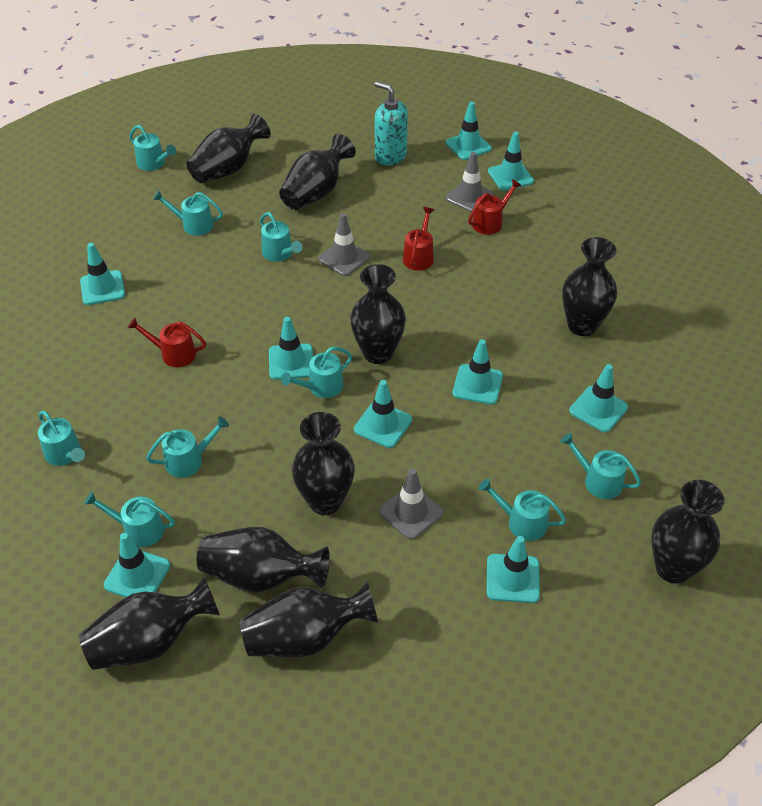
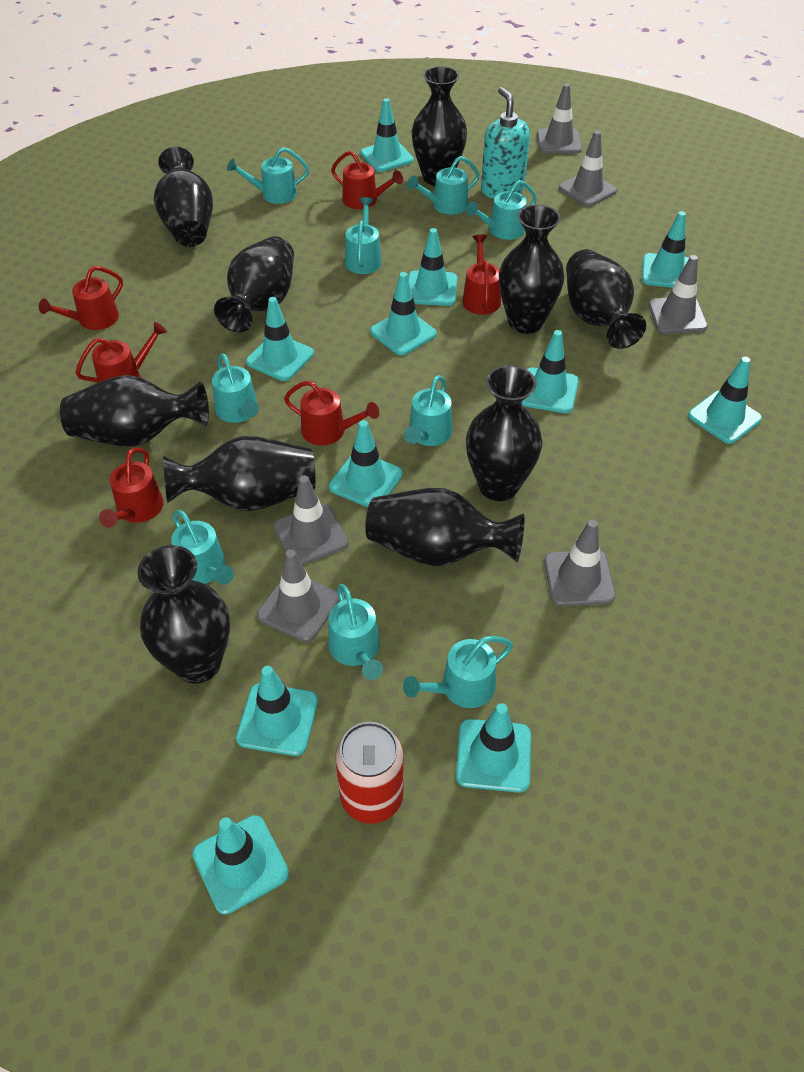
black vase: 9 -> 10
grey traffic cone: 3 -> 6
red can: 0 -> 1
red watering can: 3 -> 6
turquoise traffic cone: 9 -> 11

